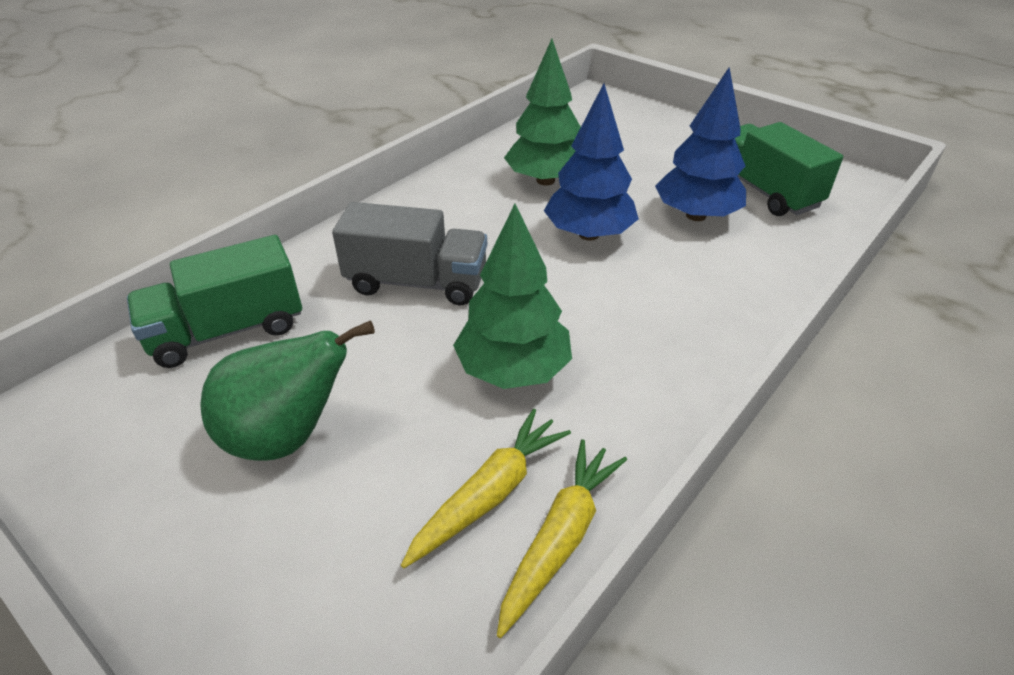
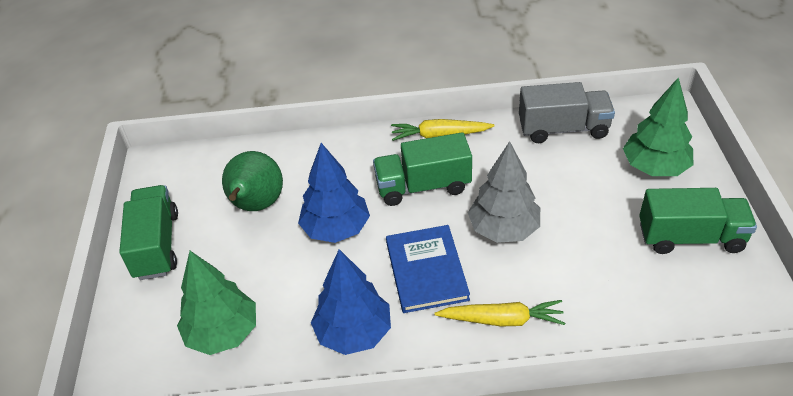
blue book: 0 -> 1
green truck: 2 -> 3
grey tree: 0 -> 1

